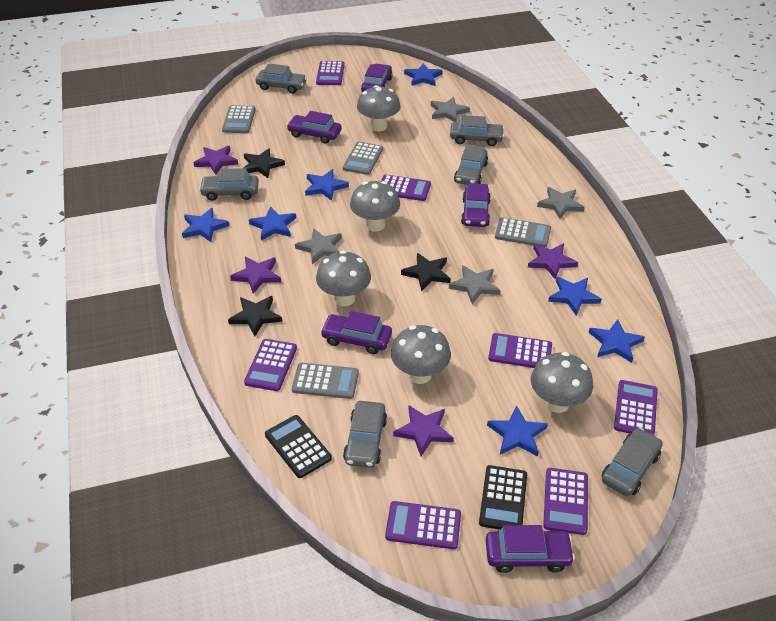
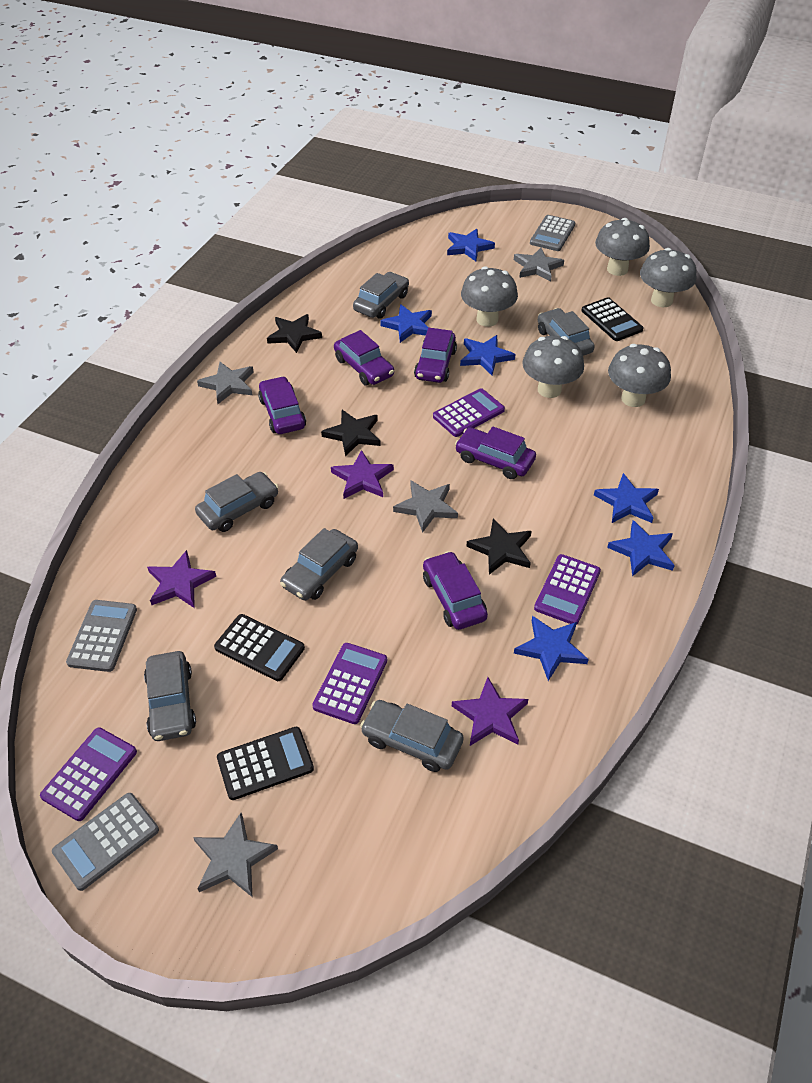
black calculator: 2 -> 3
blue star: 7 -> 6
grey calculator: 4 -> 3
purple calculator: 7 -> 4
purple star: 4 -> 3

